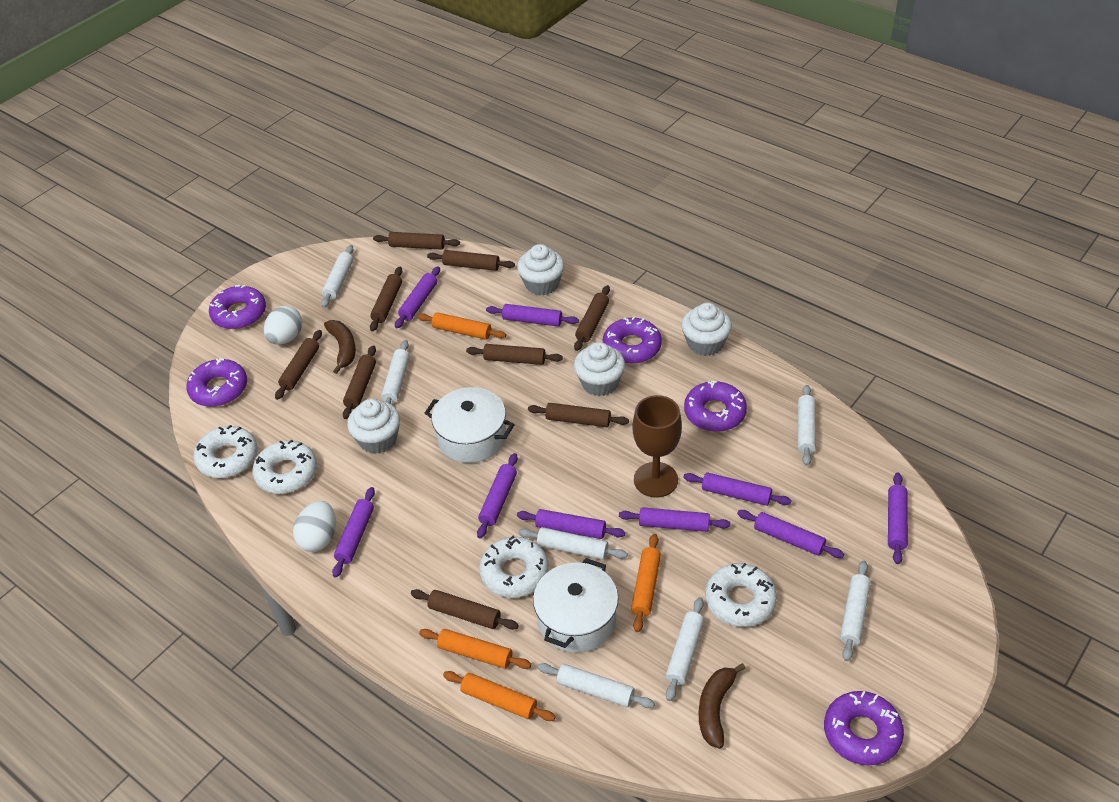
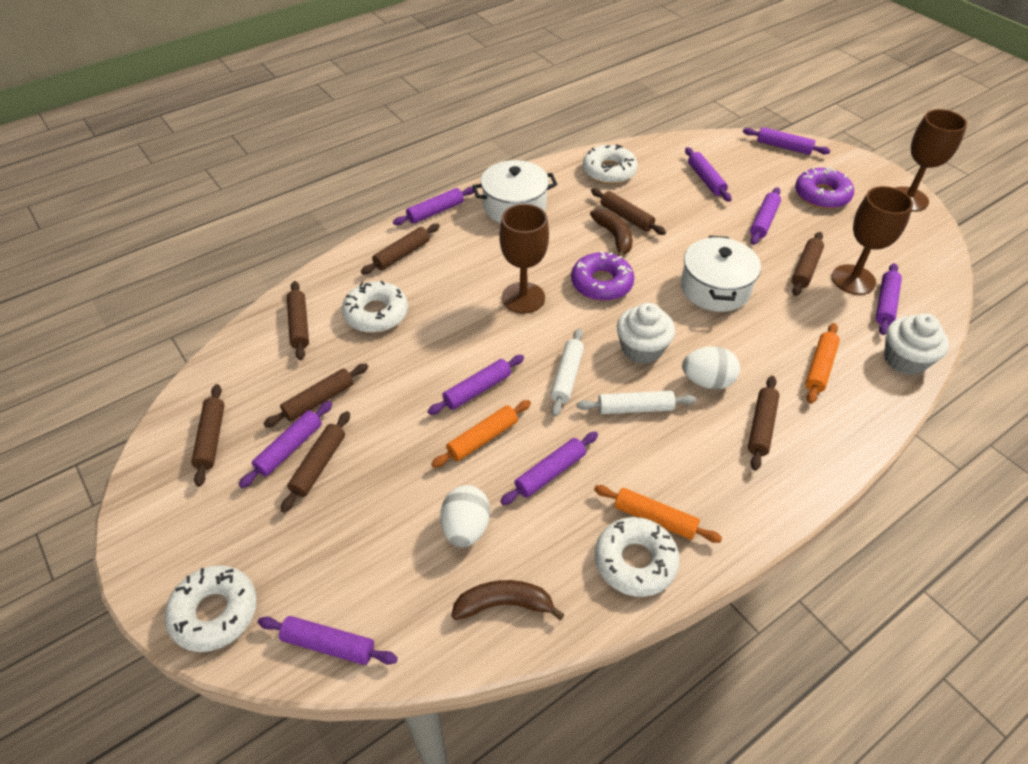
brown goblet: 1 -> 3
brown rolling pin: 9 -> 8
orange rolling pin: 4 -> 3
purple donut: 5 -> 2
white cupcake: 4 -> 2
white rolling pin: 7 -> 2

